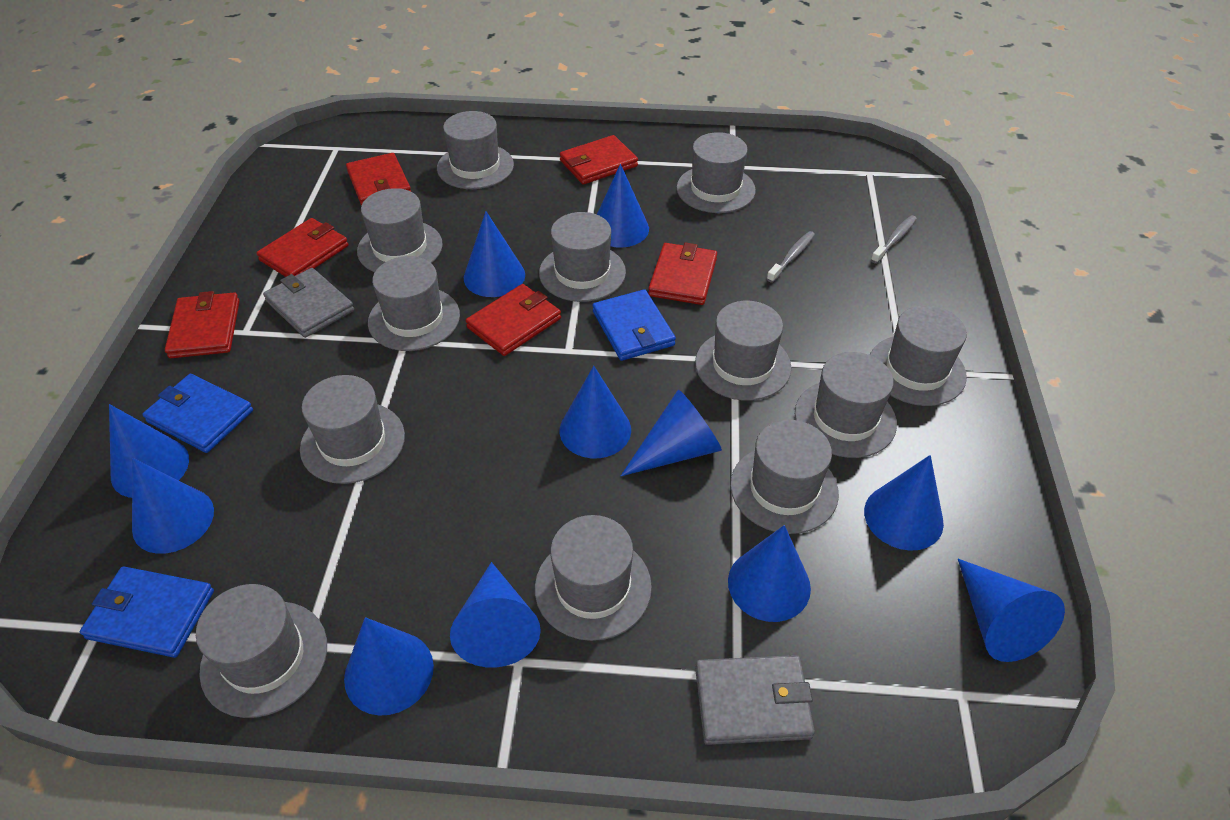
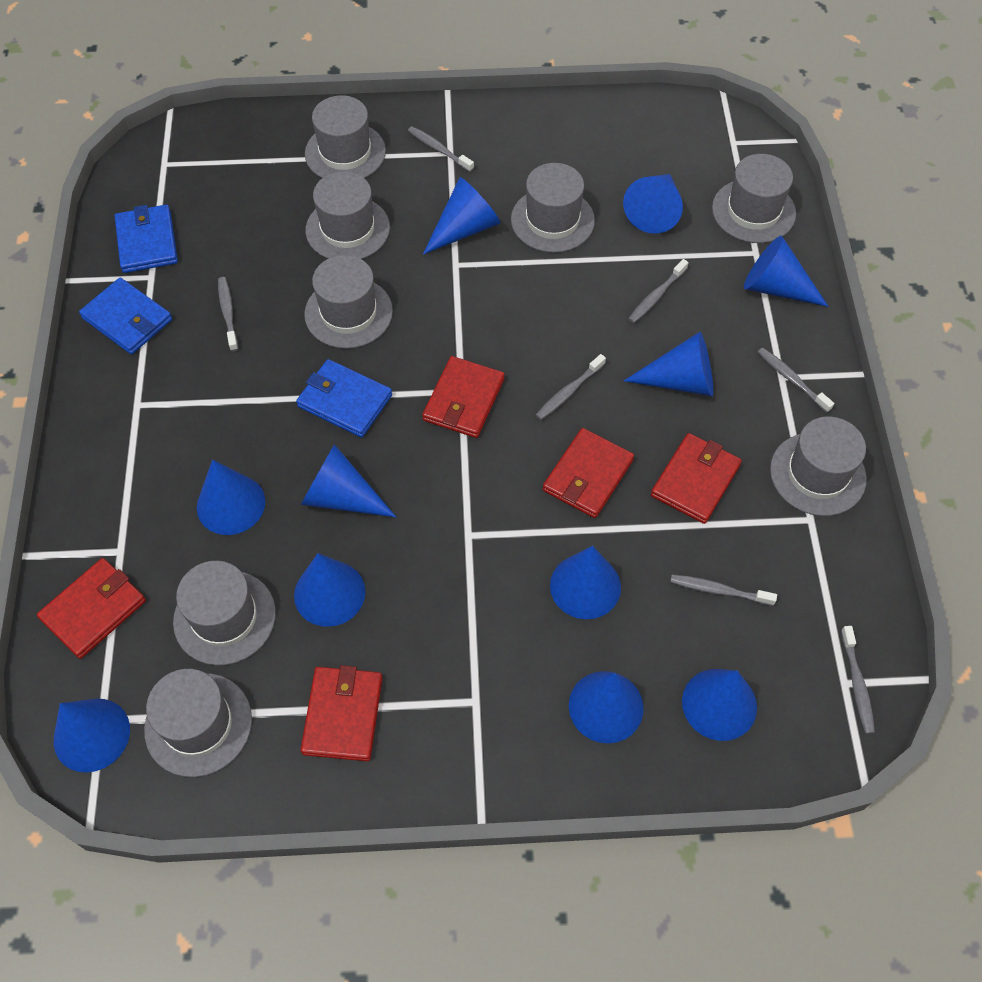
grey hat: 12 -> 8
grey toothbrush: 2 -> 7
grey wallet: 2 -> 0
red wallet: 6 -> 5

